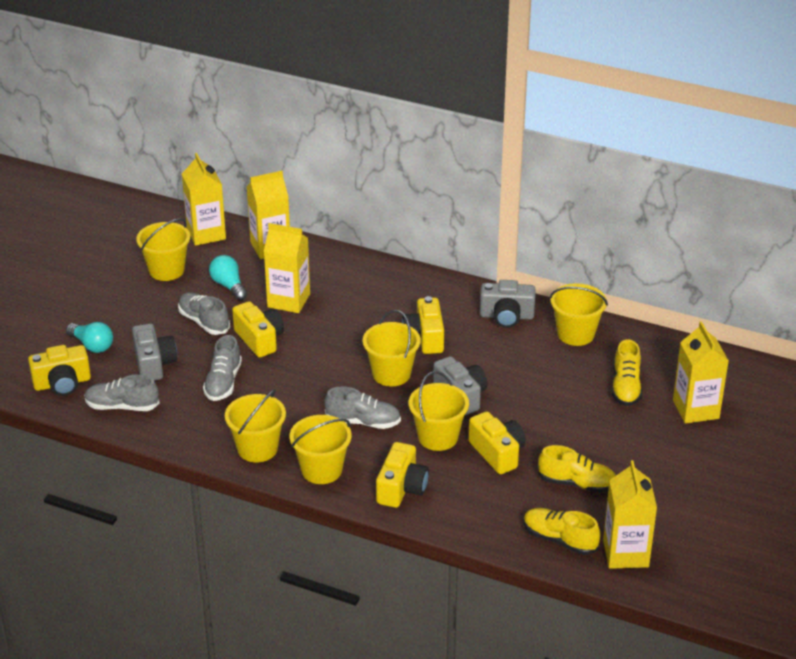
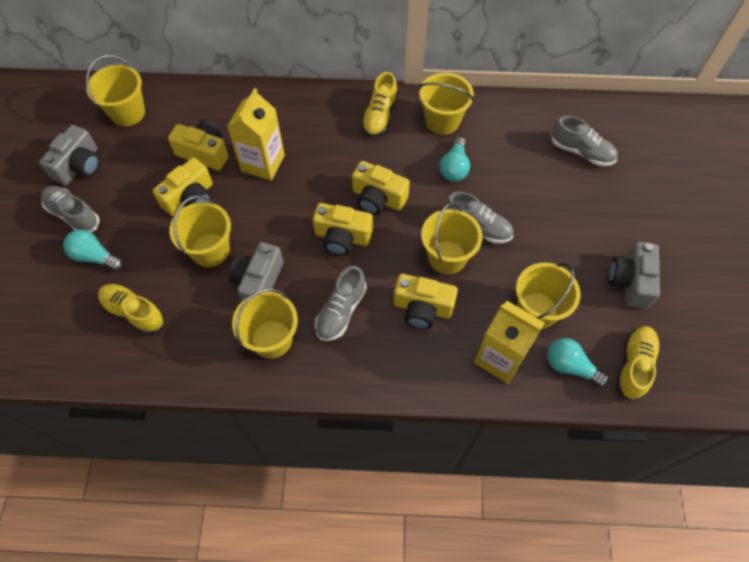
turquoise light bulb: 2 -> 3
yellow carton: 5 -> 2

